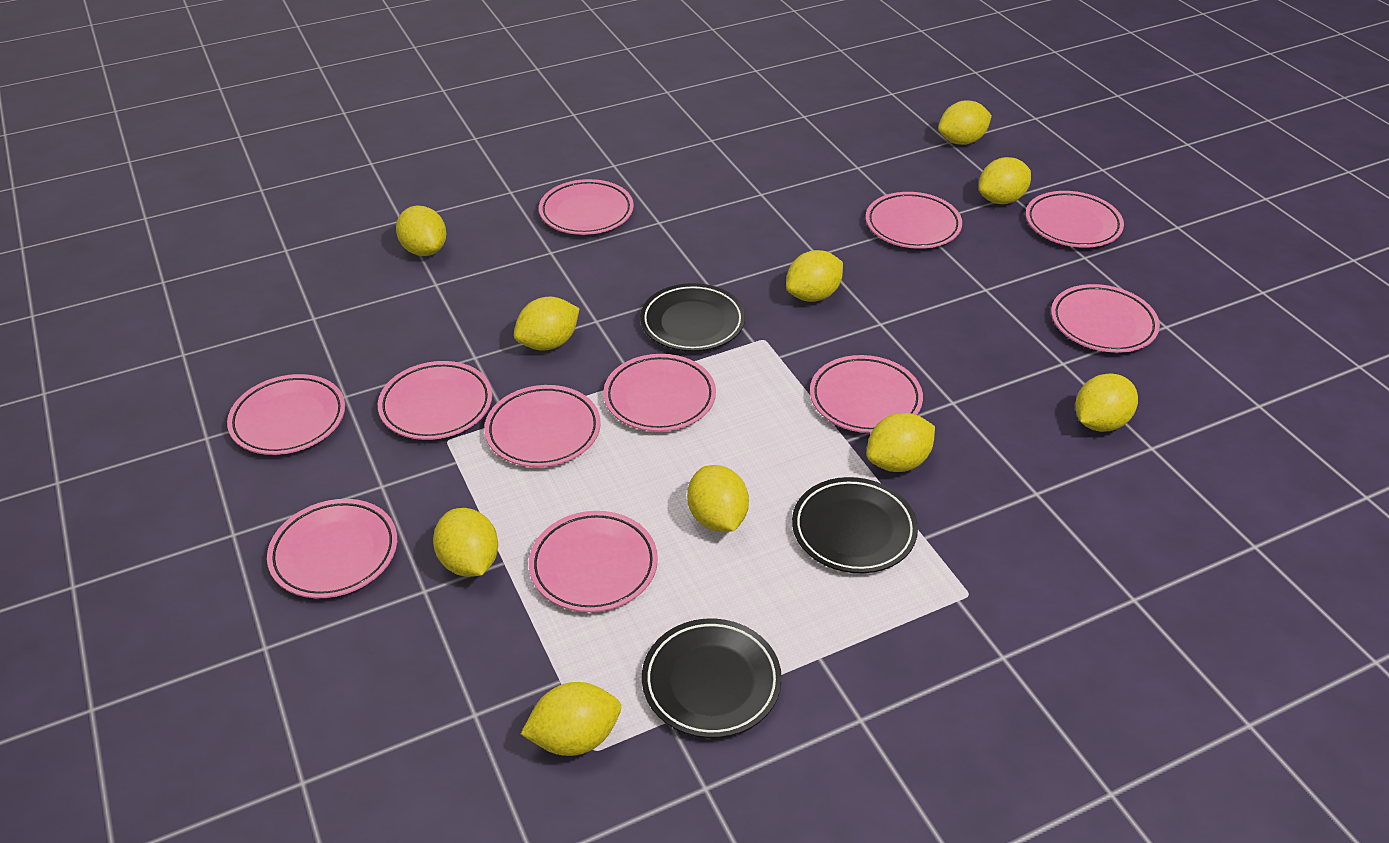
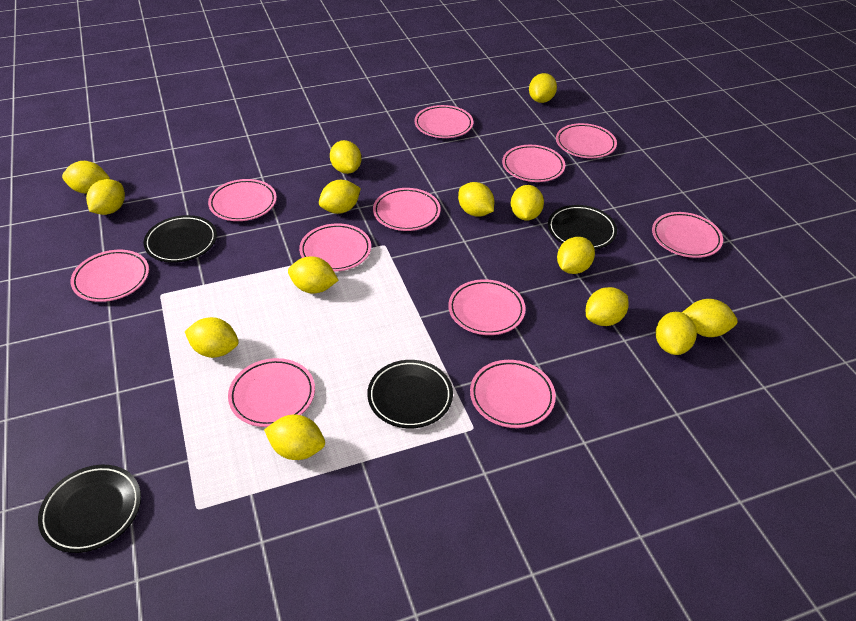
black plate: 3 -> 4
yellow lemon: 10 -> 14

